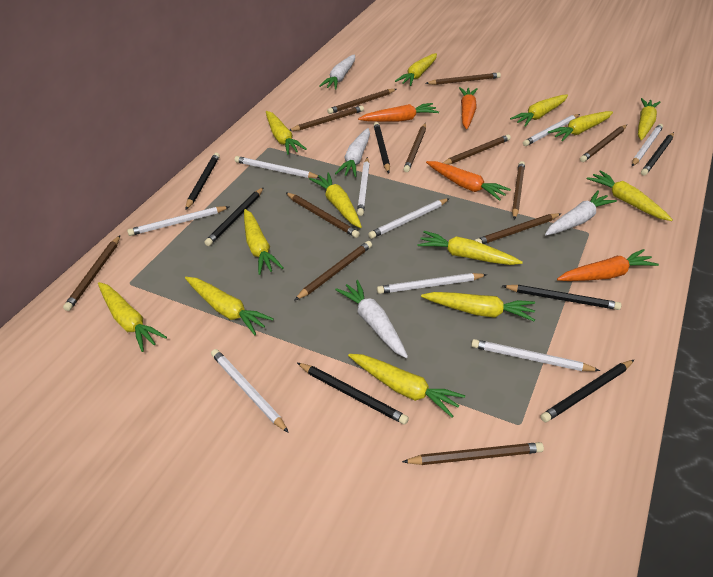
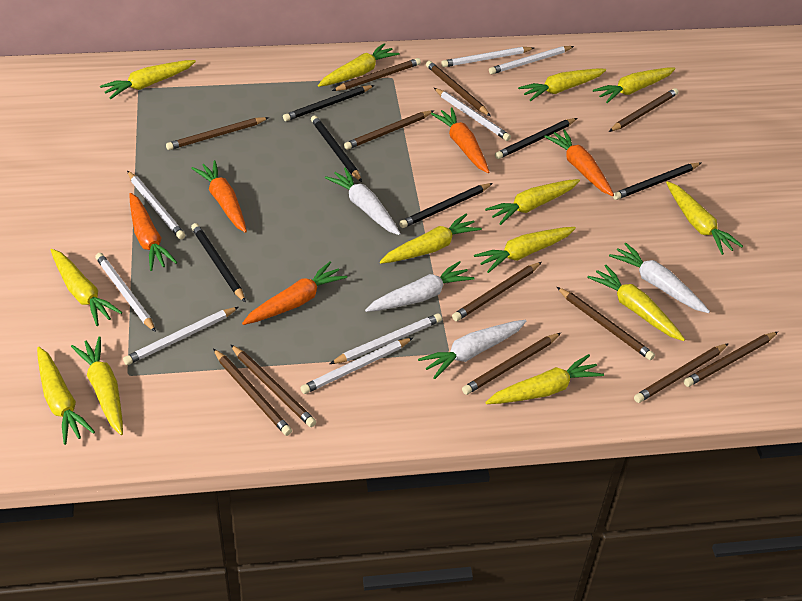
black pencil: 7 -> 6
orange carrot: 4 -> 5
white pencil: 9 -> 8

